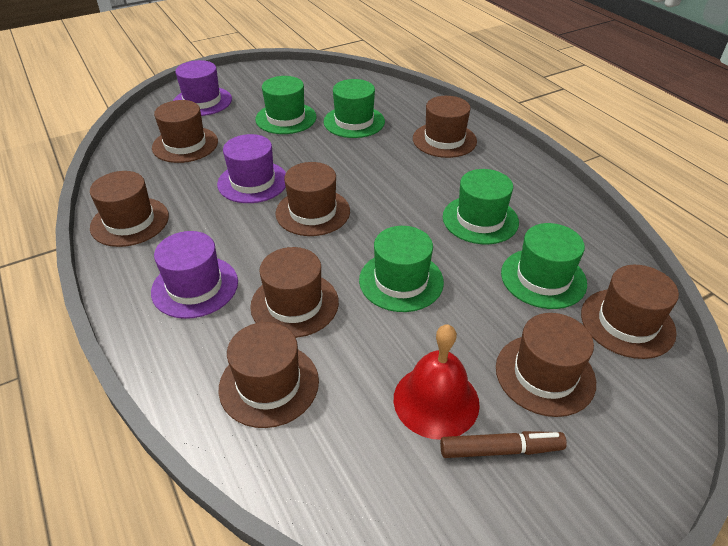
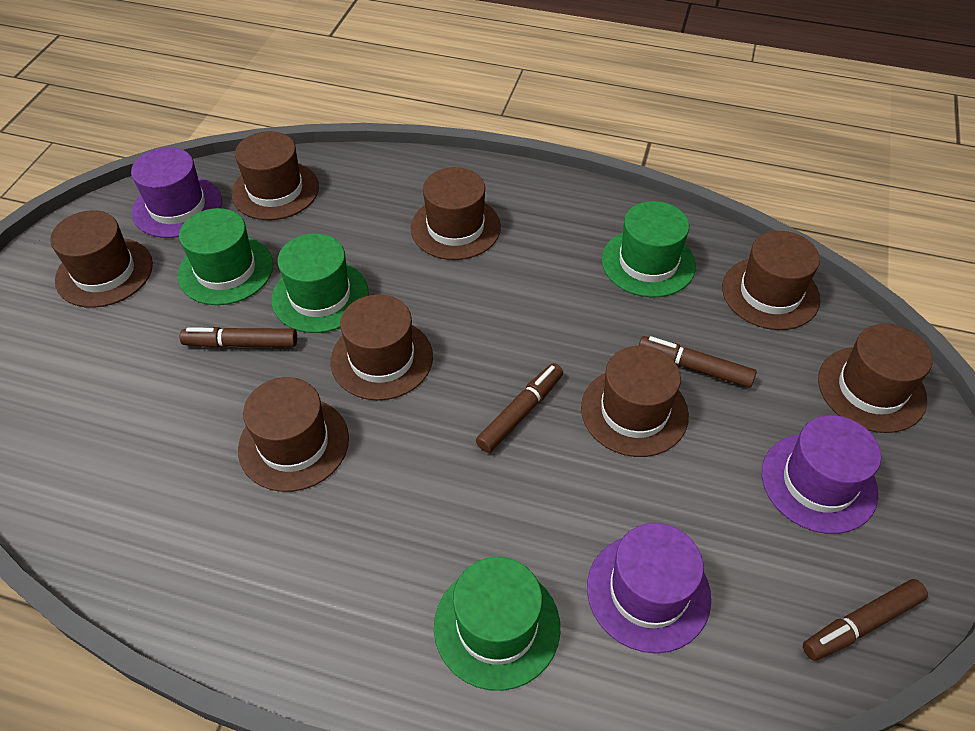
brown marker: 1 -> 4
green hat: 5 -> 4
red bell: 1 -> 0

